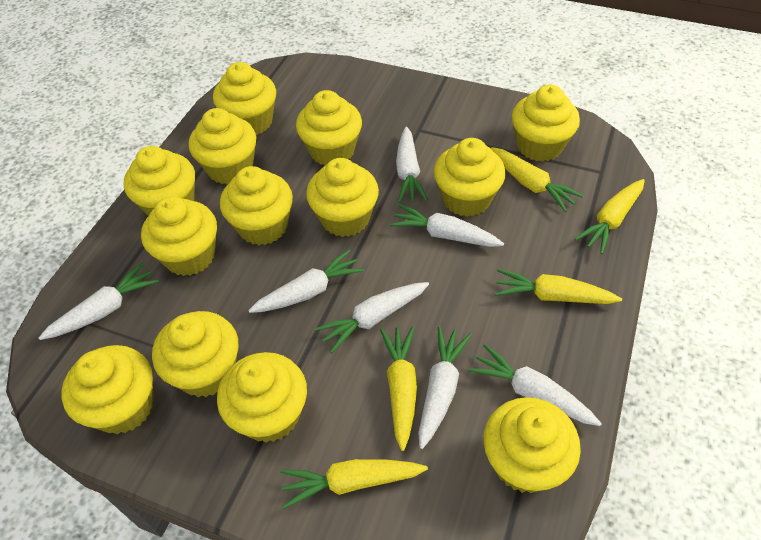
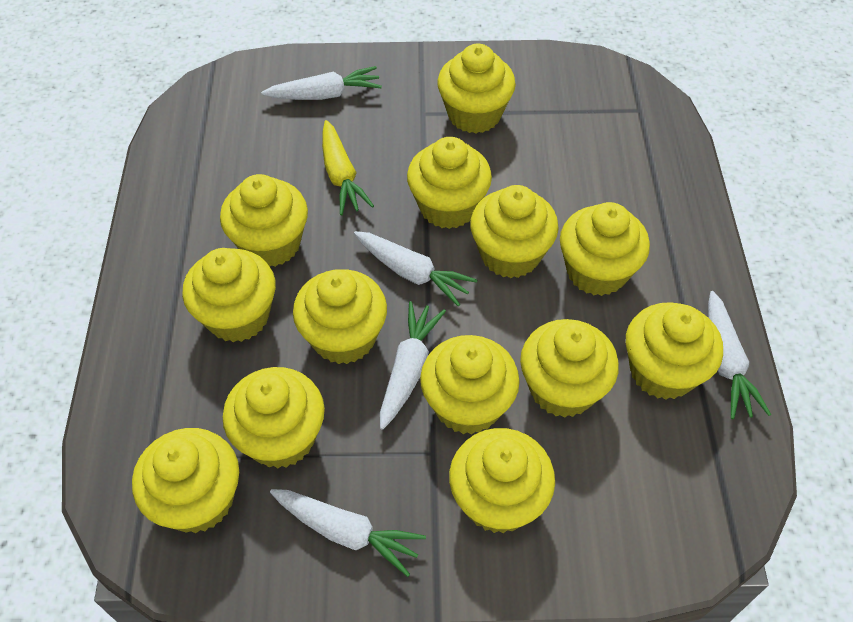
white carrot: 7 -> 5
yellow carrot: 5 -> 1

